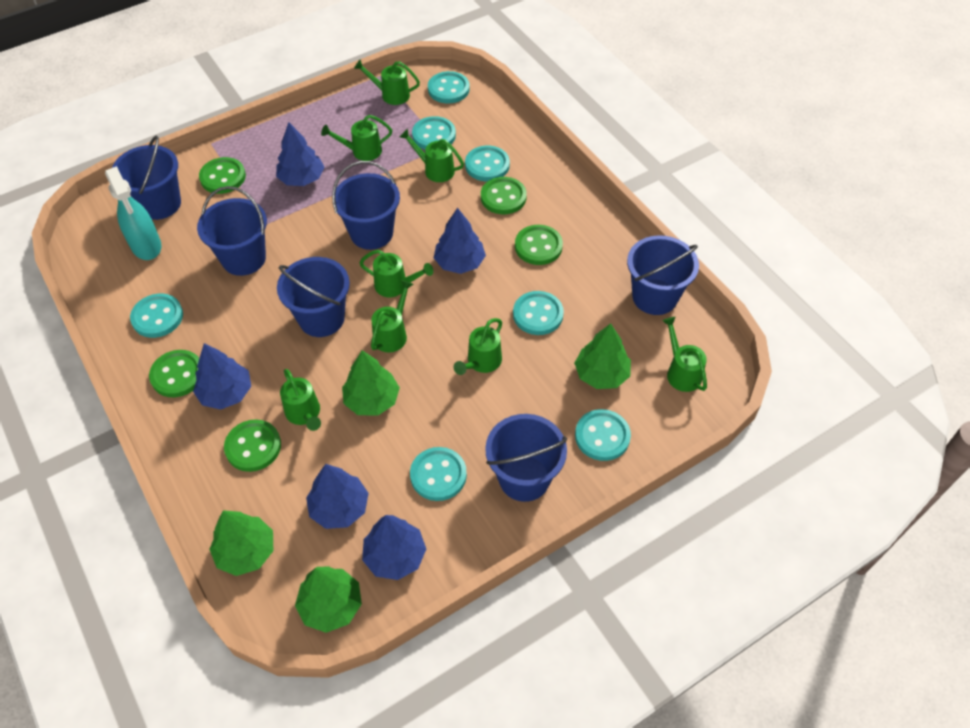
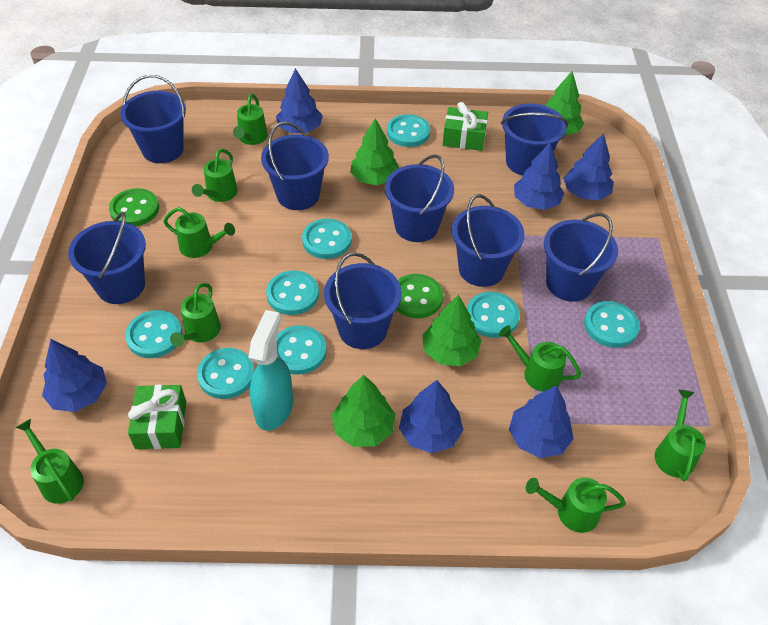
blue bucket: 6 -> 8
blue tree: 5 -> 6
green button: 5 -> 2
green gift: 0 -> 2
turquoise button: 7 -> 8

